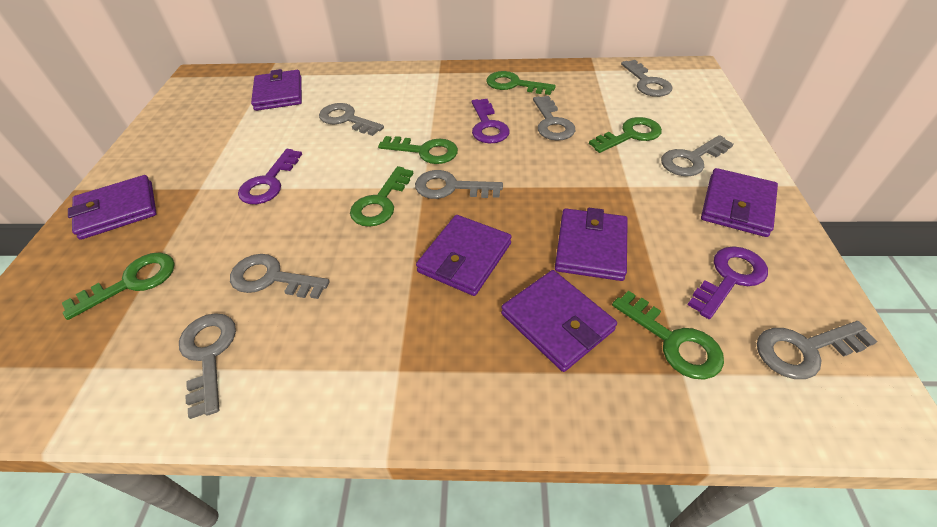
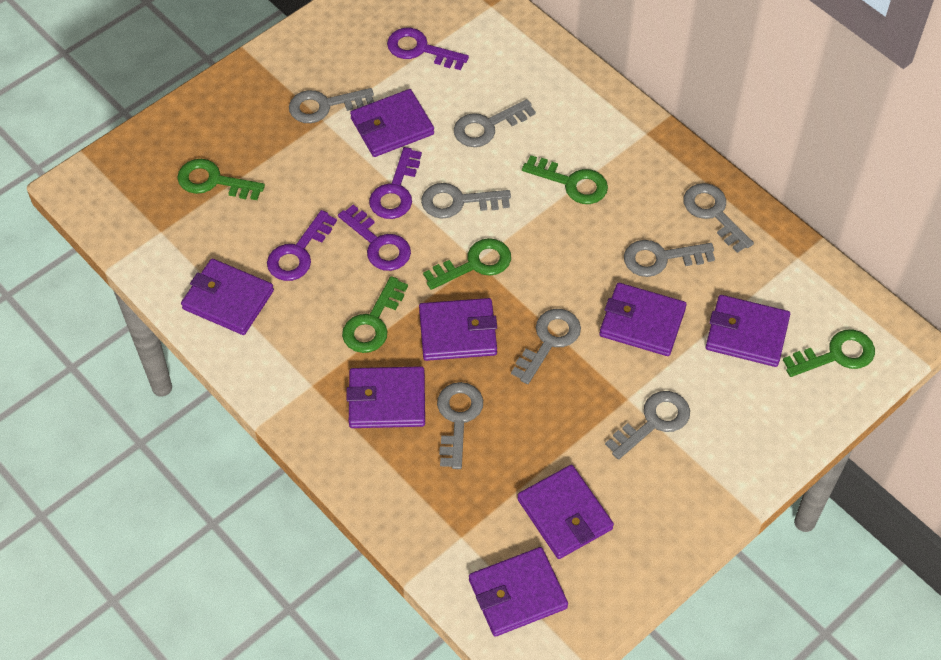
green key: 6 -> 5
purple key: 3 -> 4
purple wallet: 6 -> 8

